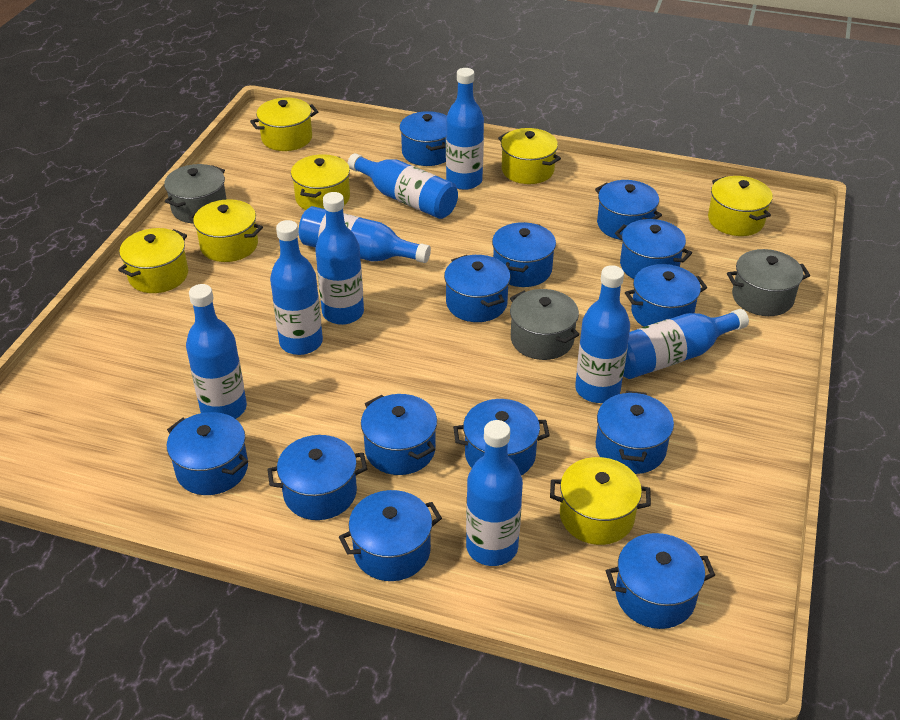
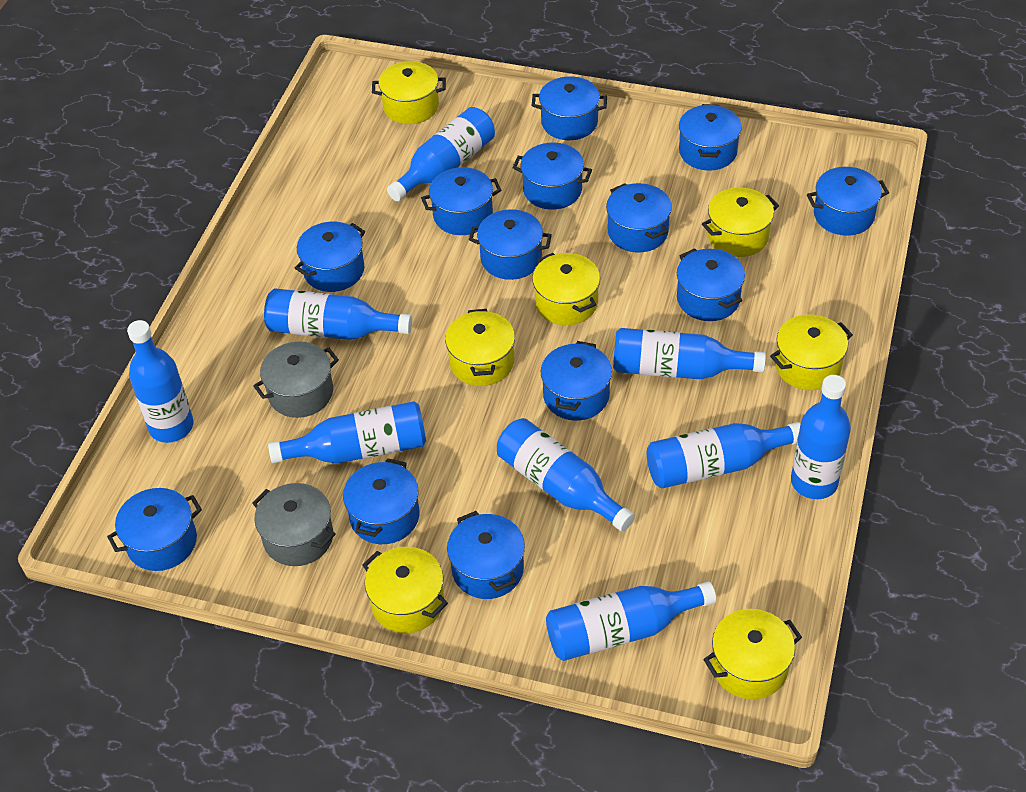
grey pot: 3 -> 2

